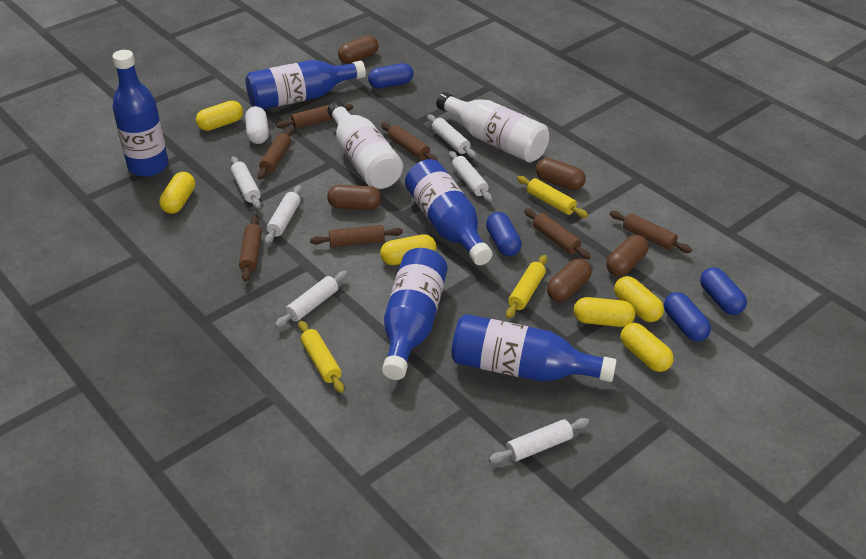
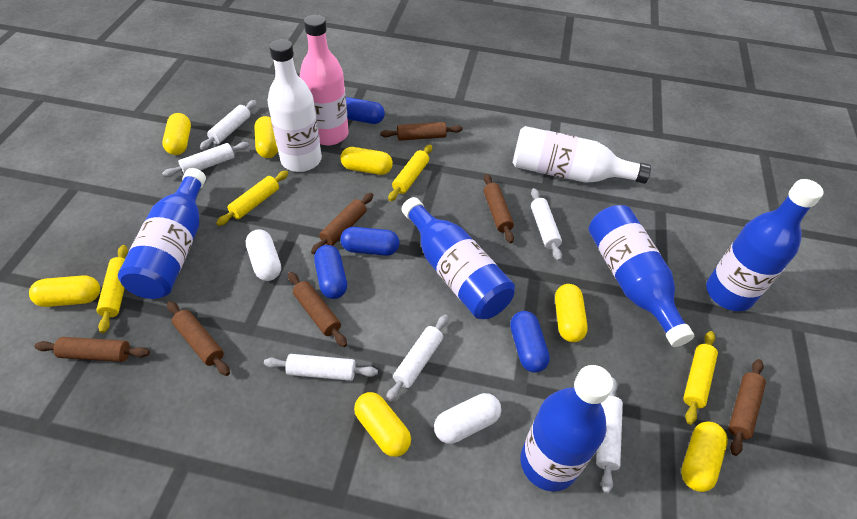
brown capsule: 5 -> 0
pink bottle: 0 -> 1
white capsule: 1 -> 2
yellow capsule: 6 -> 7
yellow rolling pin: 3 -> 4

